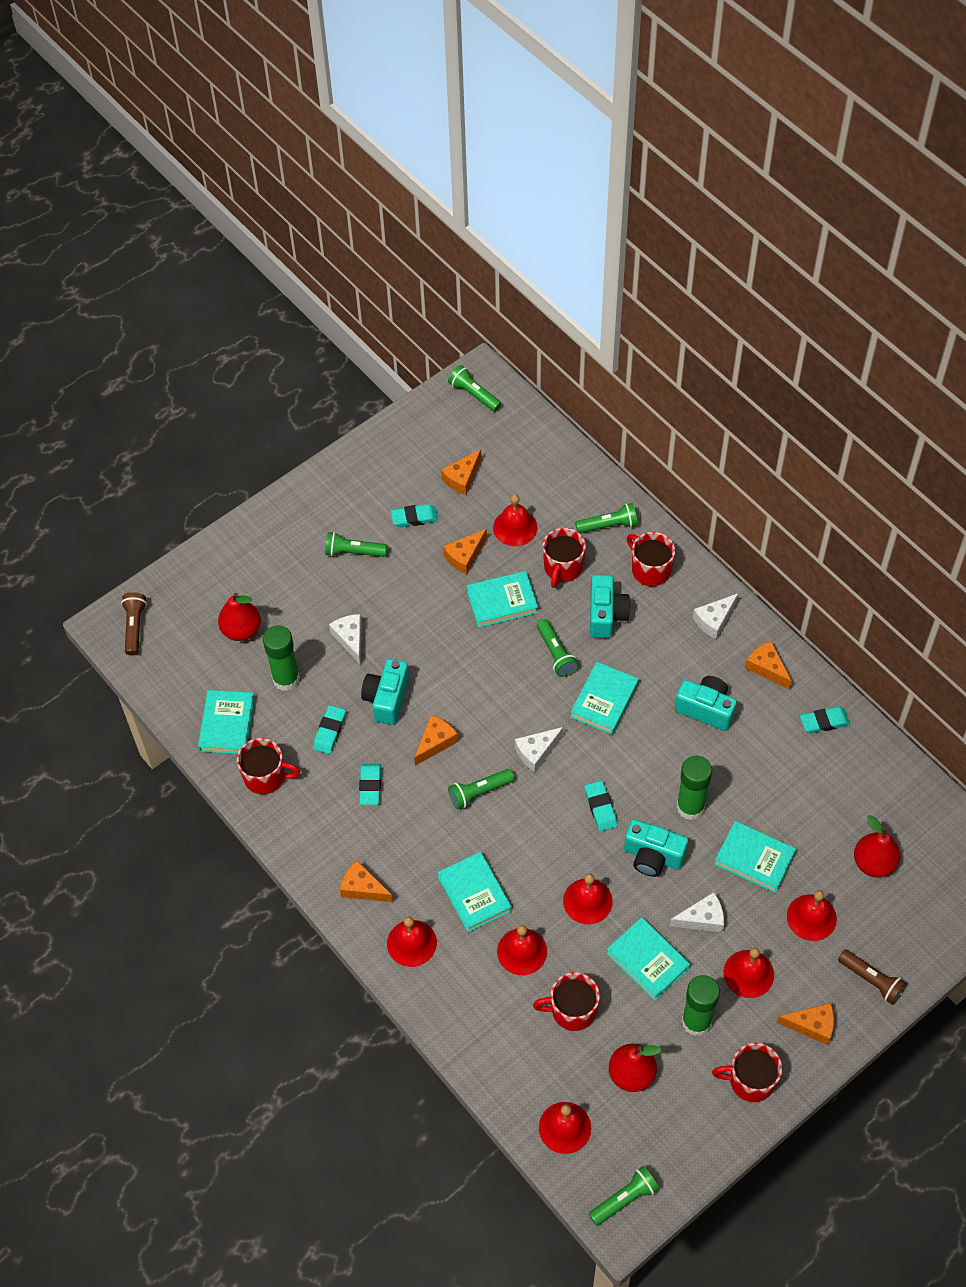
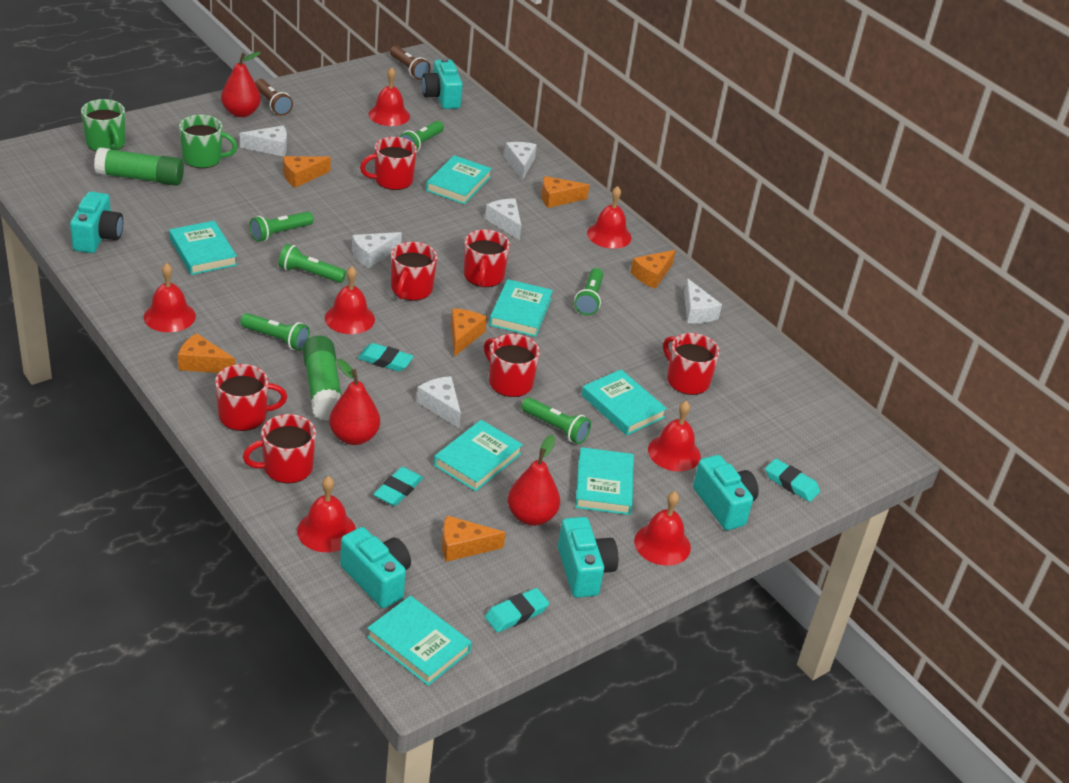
green glue stick: 3 -> 2
green mug: 0 -> 2
red mug: 5 -> 7
turquoise book: 6 -> 7
turquoise camera: 4 -> 5
turquoise eraser: 5 -> 4
white cheese: 4 -> 6

